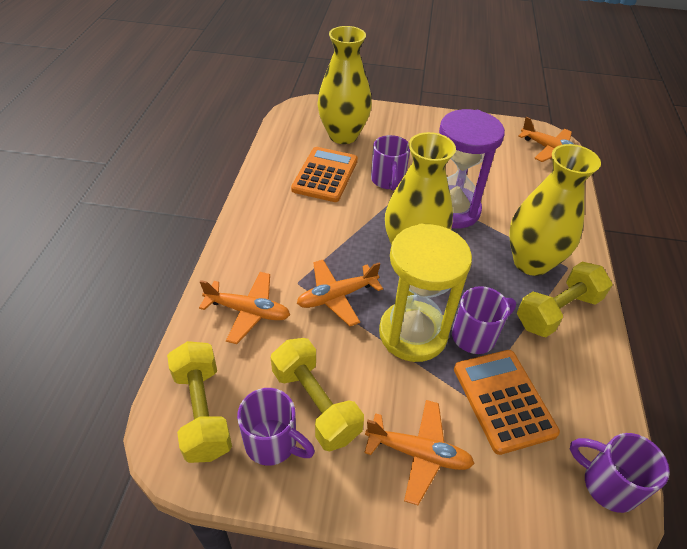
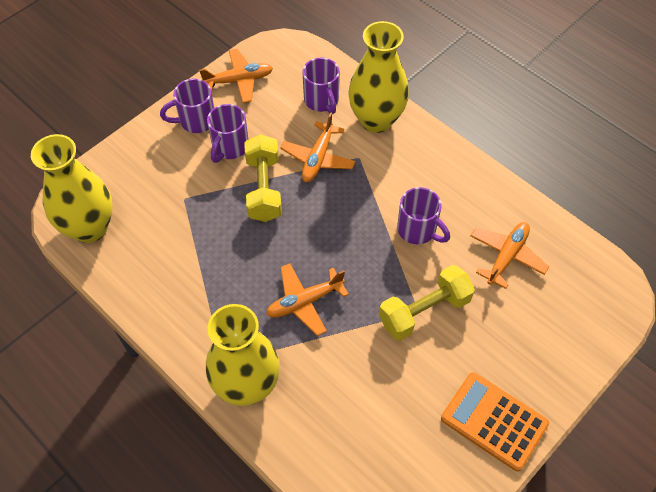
orange calculator: 2 -> 1
purple hourglass: 1 -> 0
yellow dumbbell: 3 -> 2
yellow hourglass: 1 -> 0

